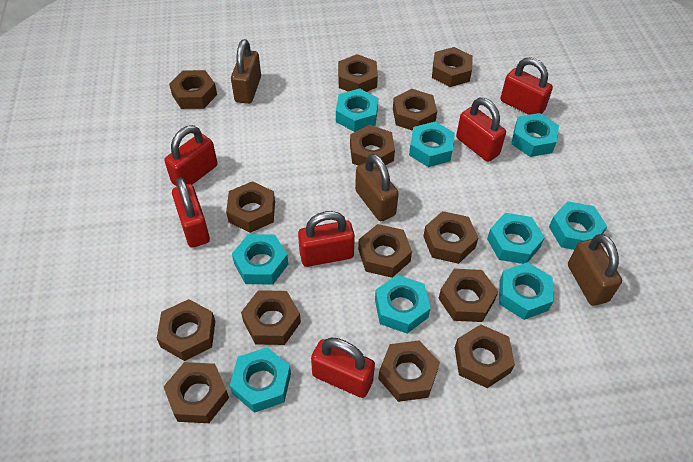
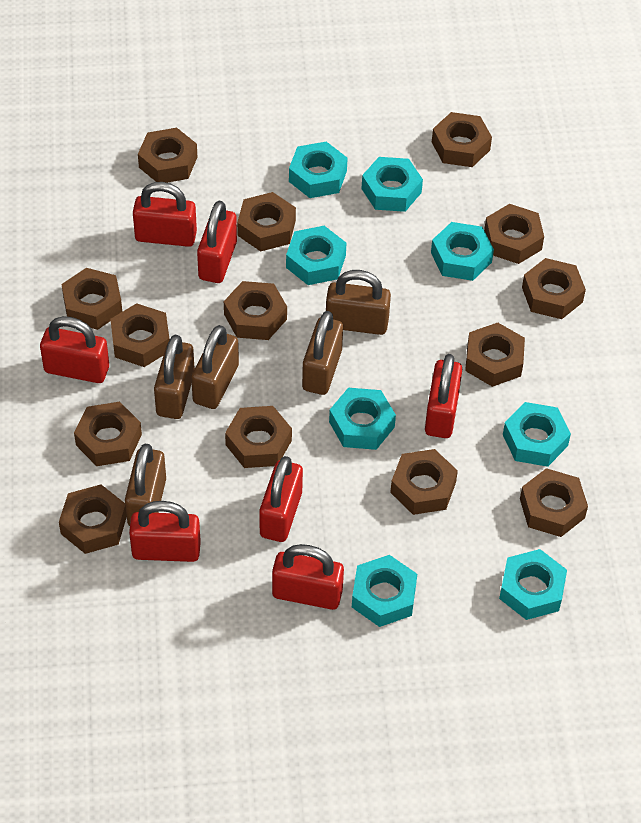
brown padlock: 3 -> 5
red padlock: 6 -> 7
turquoise nut: 9 -> 8

